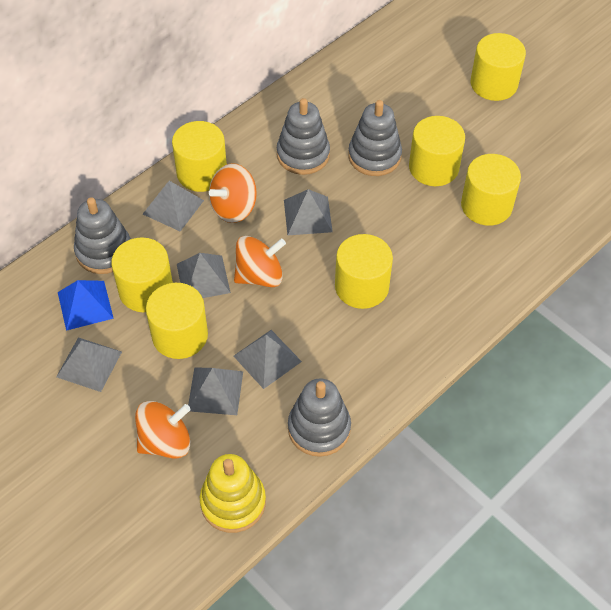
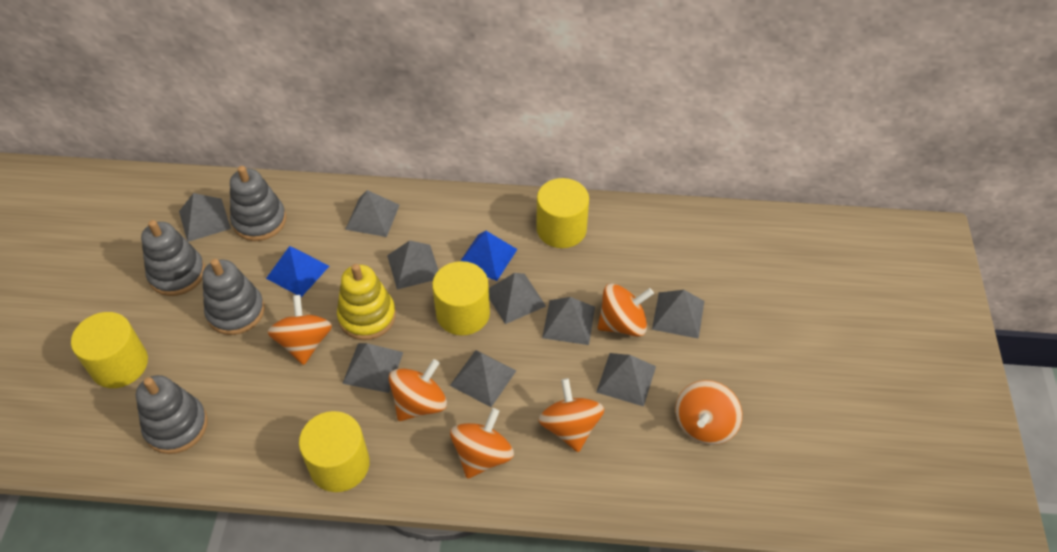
blue pyramid: 1 -> 2
grey pyramid: 6 -> 9
orange spinning top: 3 -> 6
yellow cylinder: 7 -> 4

